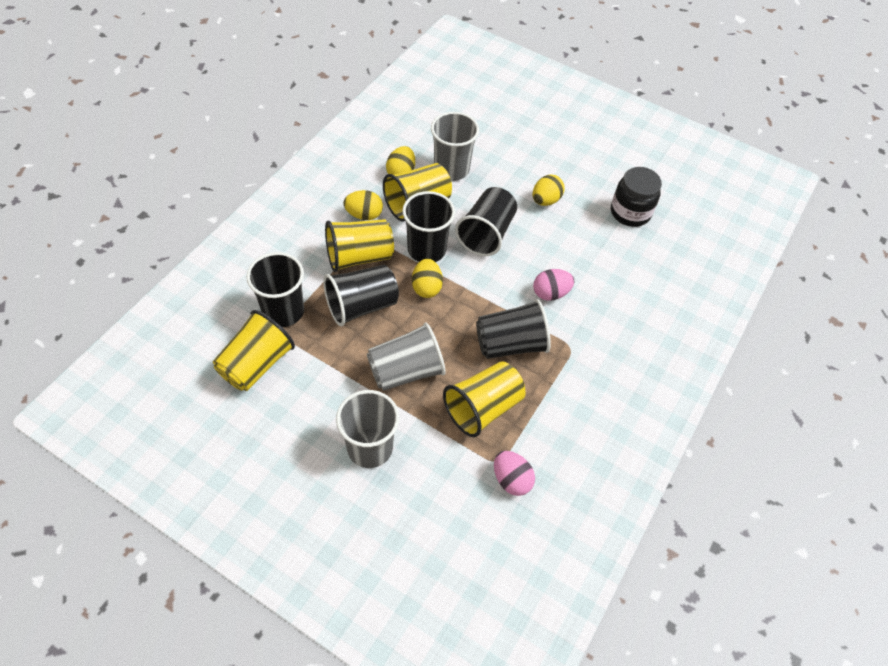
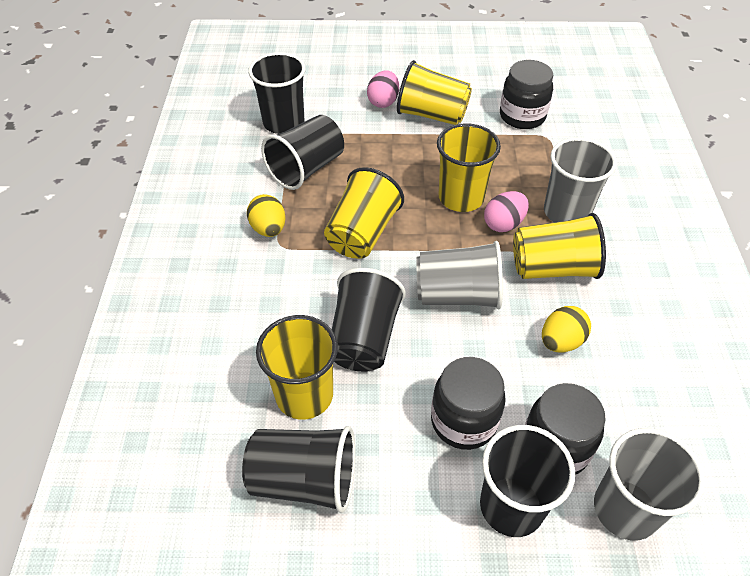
black jar: 1 -> 3
yellow cup: 4 -> 5
yellow egg: 4 -> 2

